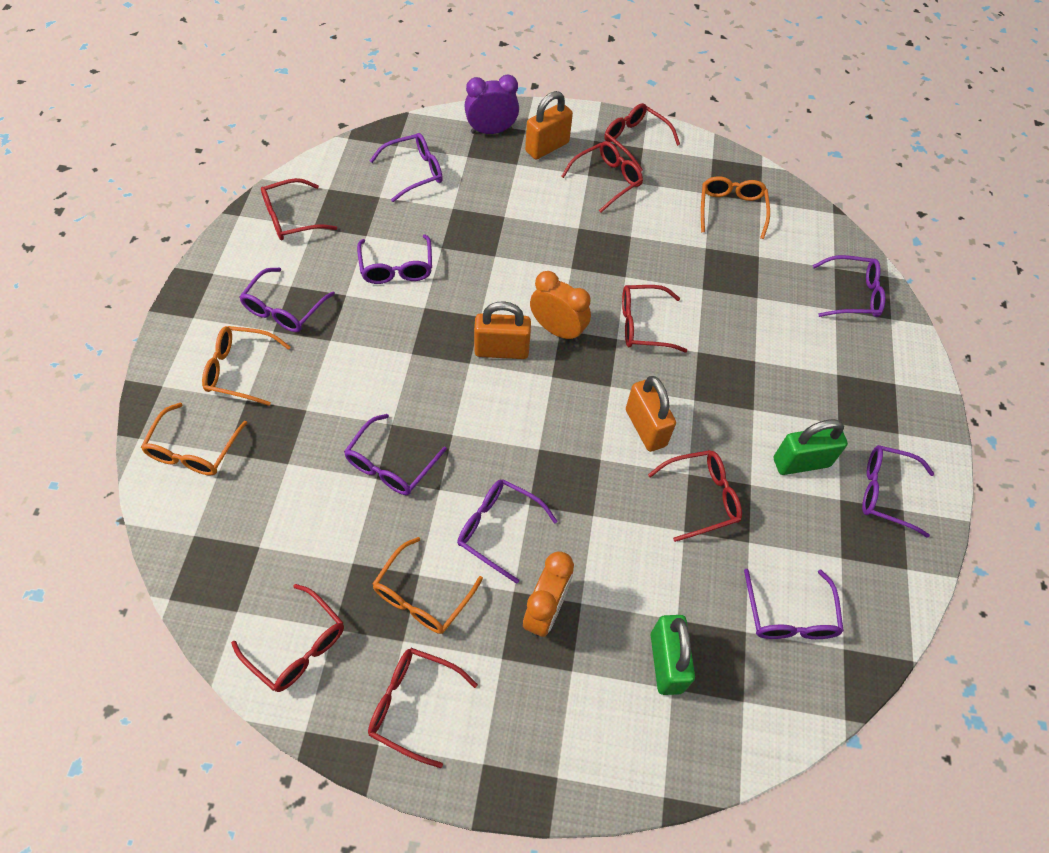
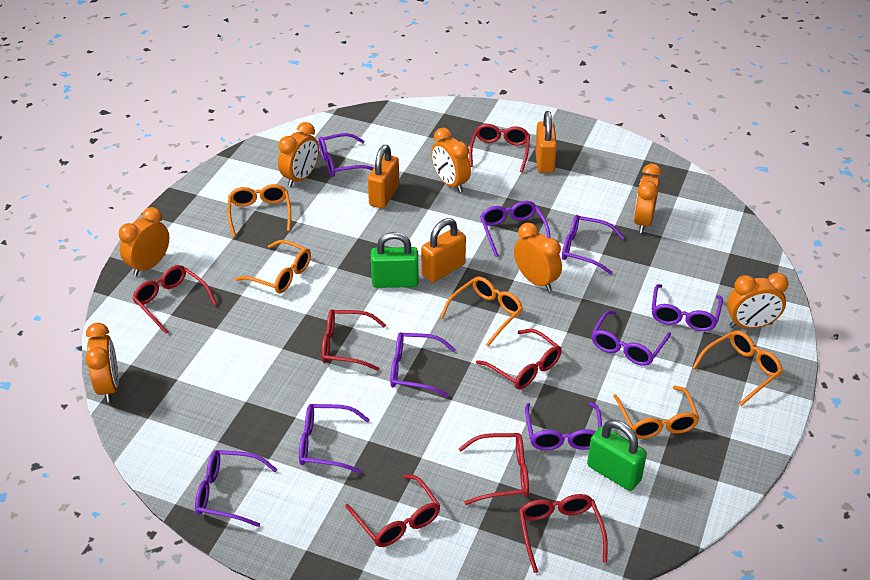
orange clock: 2 -> 7
orange glasses: 4 -> 5
purple clock: 1 -> 0
purple glasses: 8 -> 9

